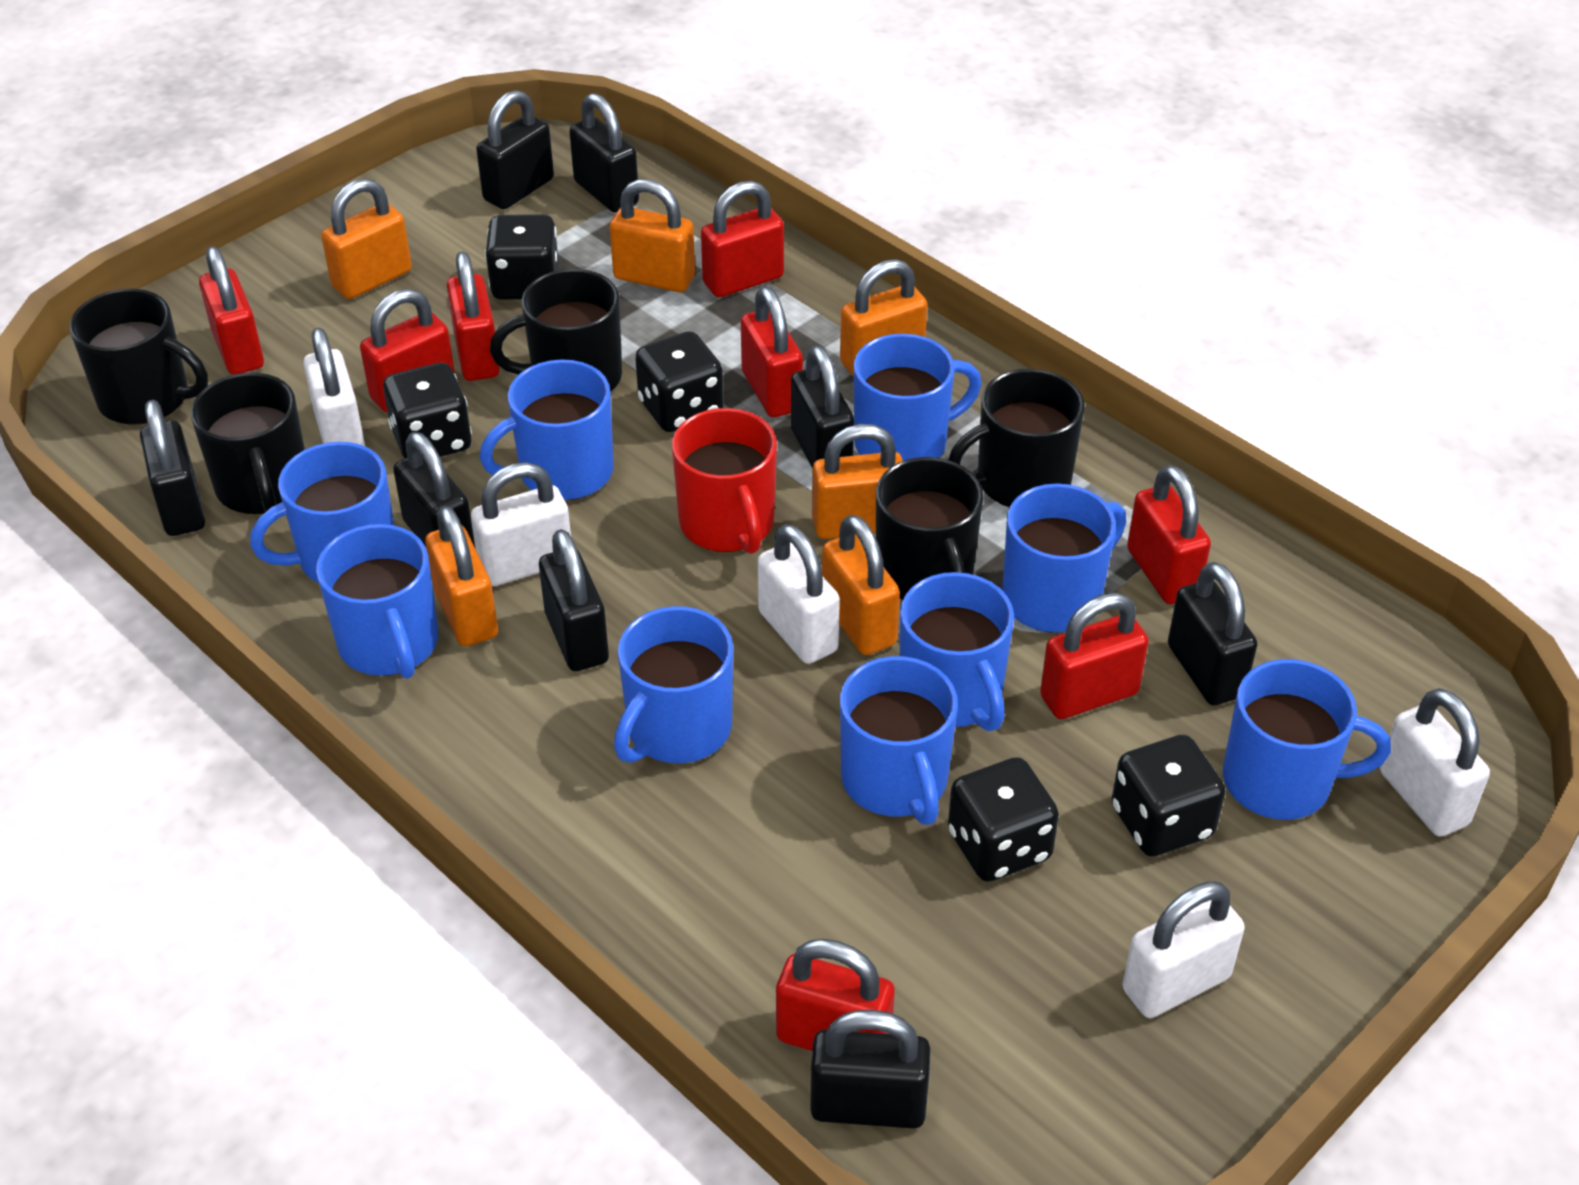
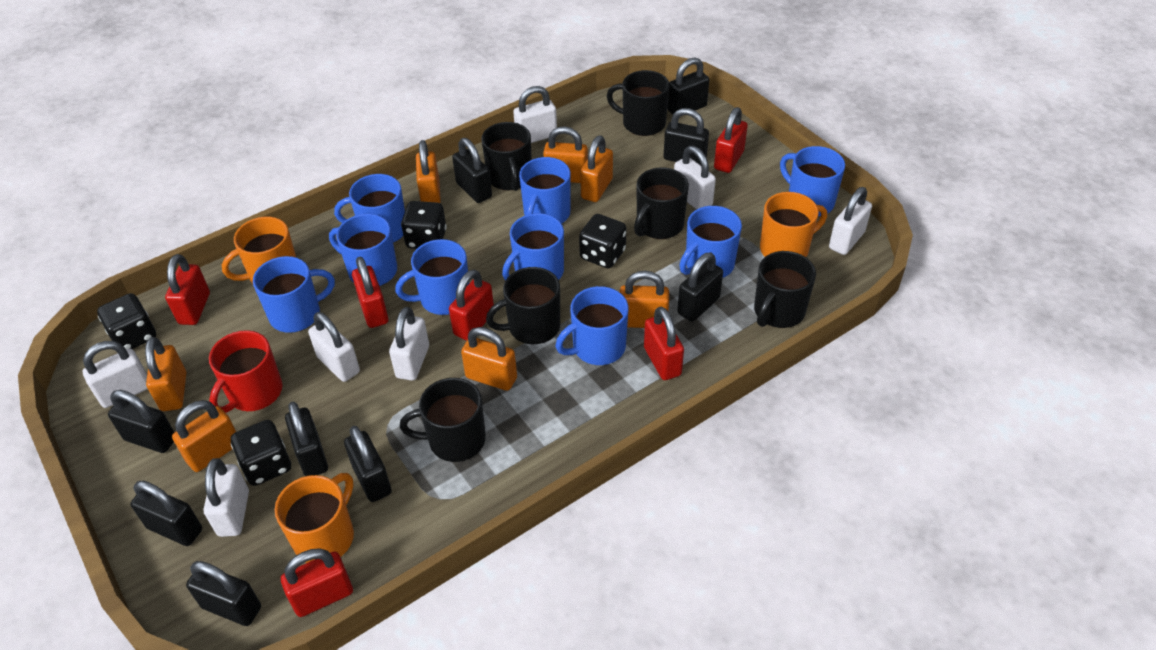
black dice: 5 -> 4
black mug: 5 -> 6
black padlock: 8 -> 9
orange mug: 0 -> 3
orange padlock: 6 -> 7
red padlock: 8 -> 6
white padlock: 5 -> 7

